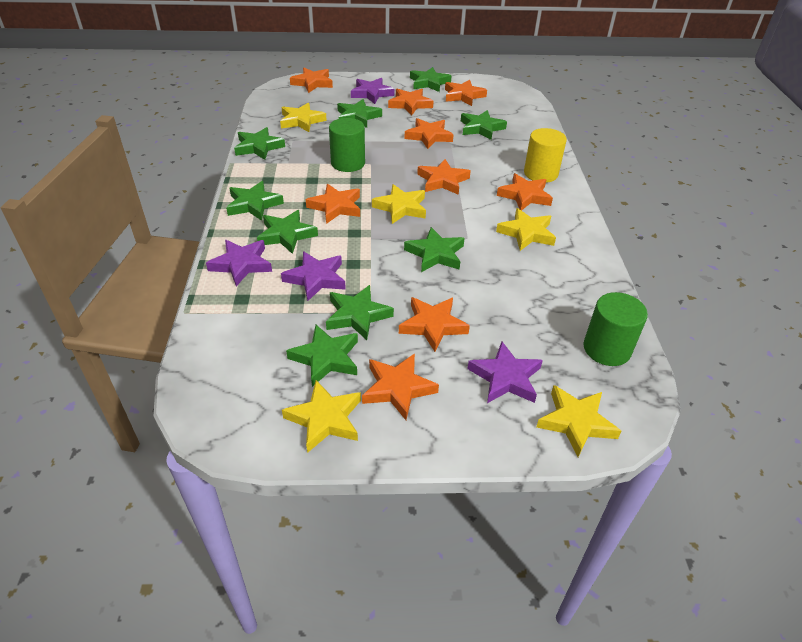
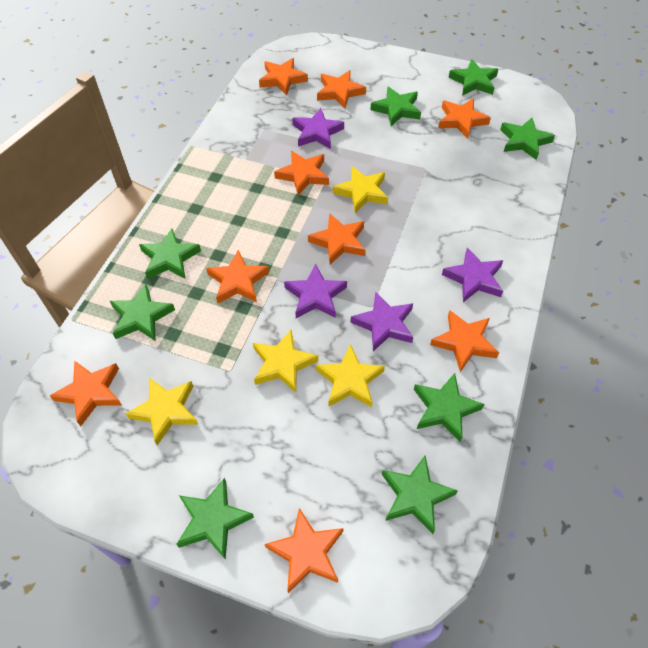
green cylinder: 2 -> 0
green star: 9 -> 8
yellow cylinder: 1 -> 0
yellow star: 5 -> 4

